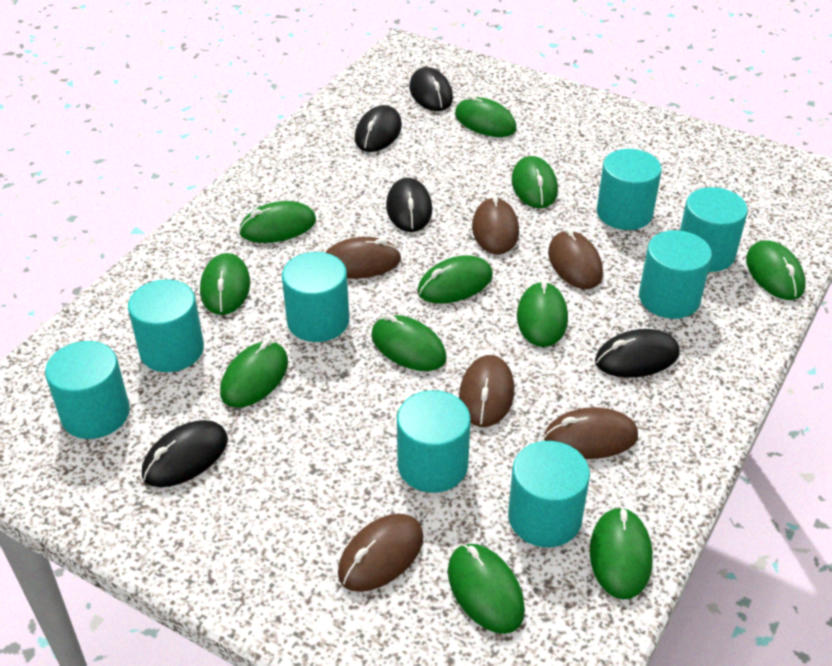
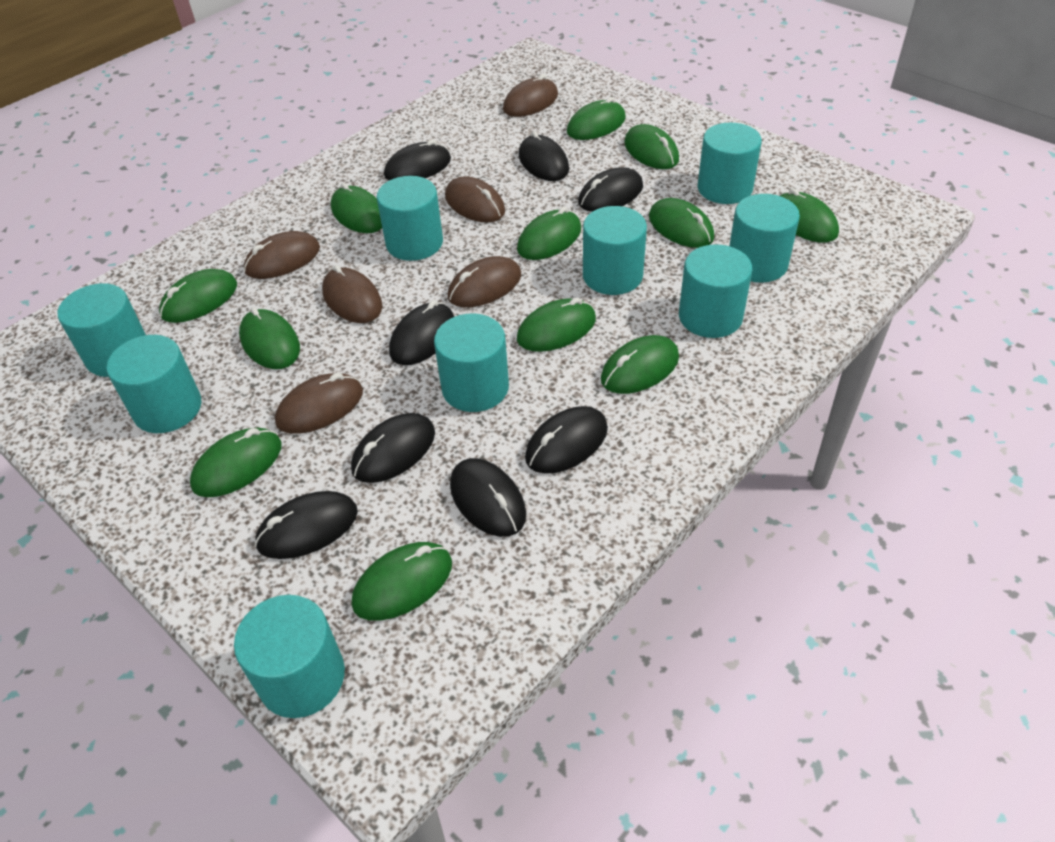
black mouse: 5 -> 8
green mouse: 11 -> 12
turquoise cylinder: 8 -> 9

